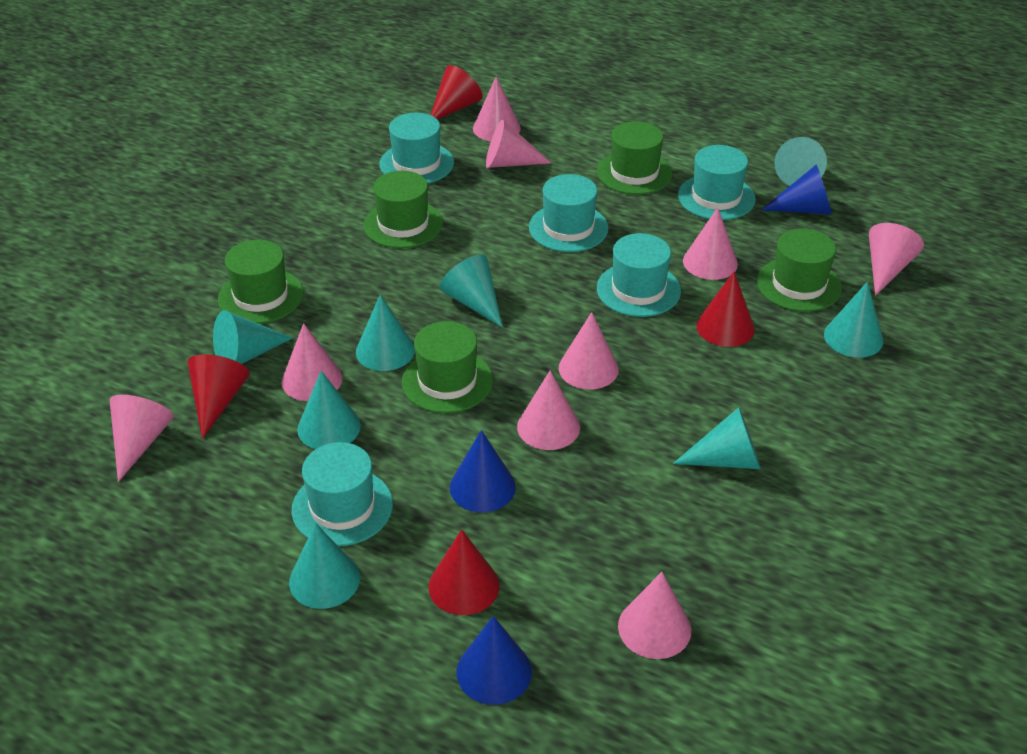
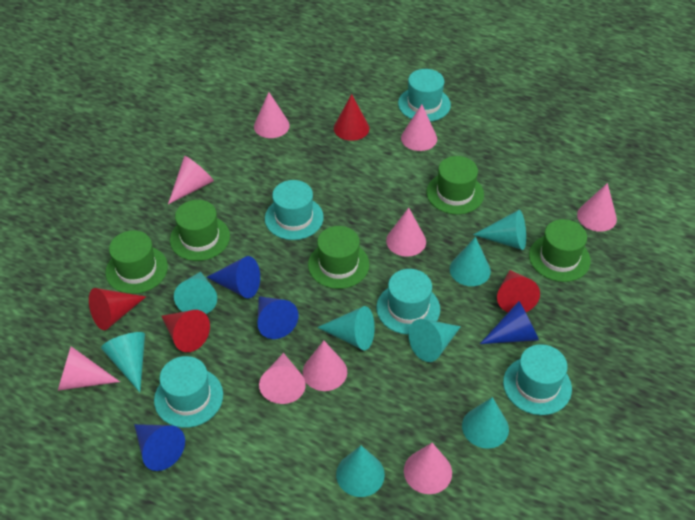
blue cone: 3 -> 4

